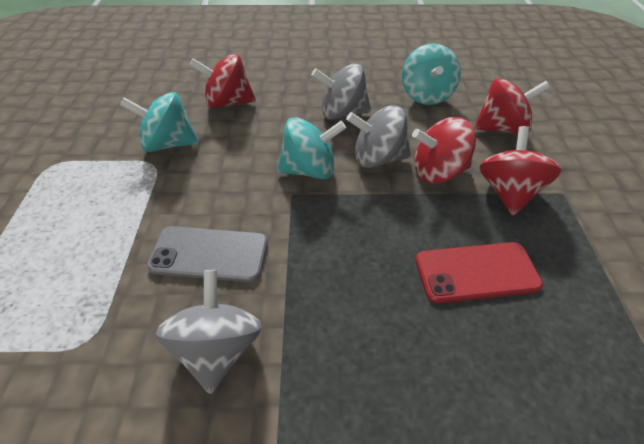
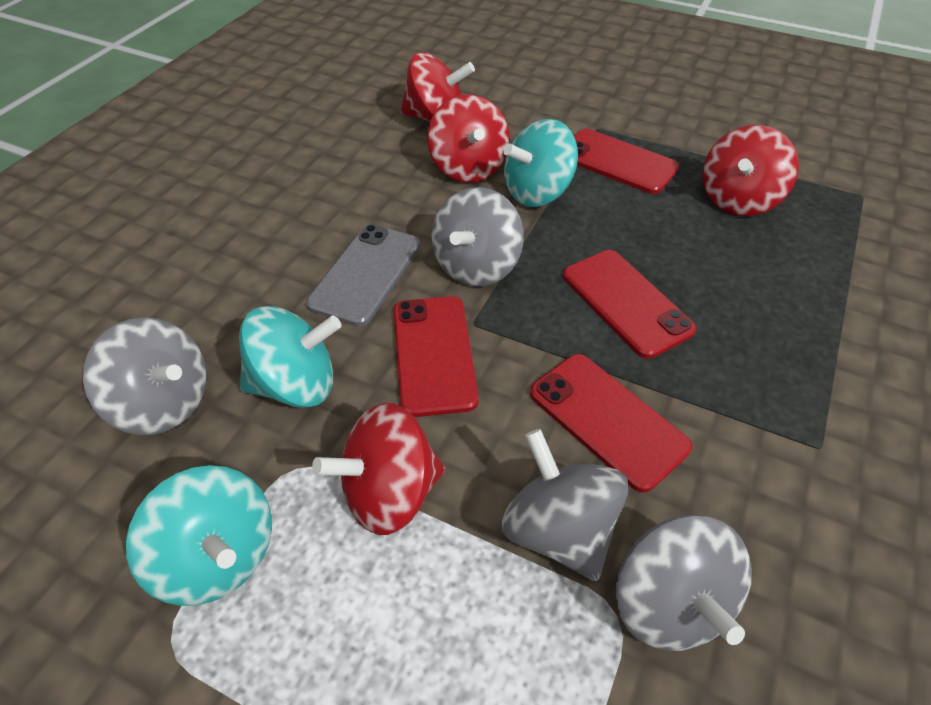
grey spinning top: 3 -> 4
red phone: 1 -> 4

